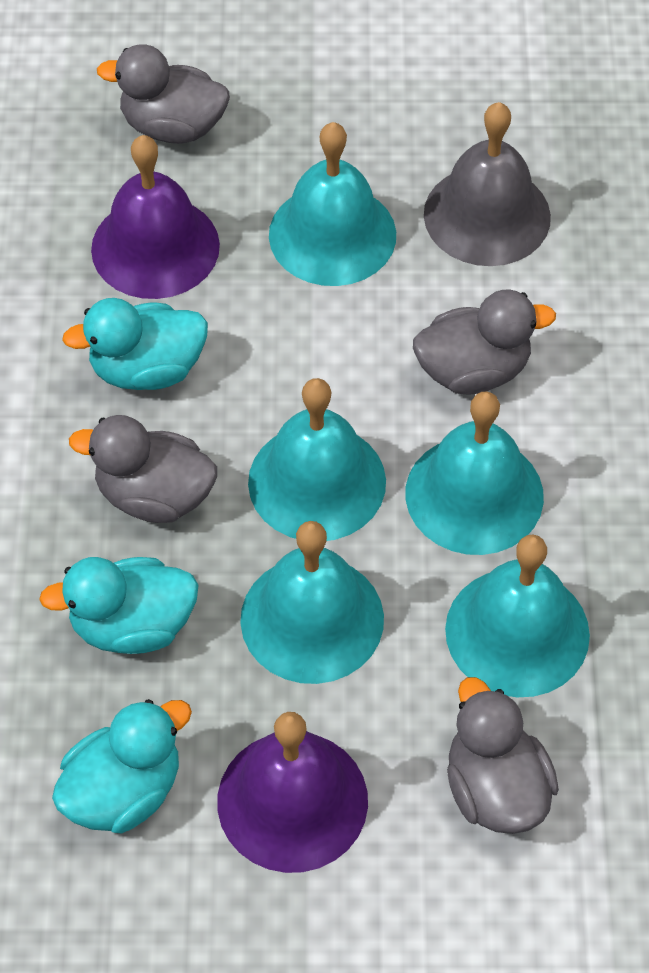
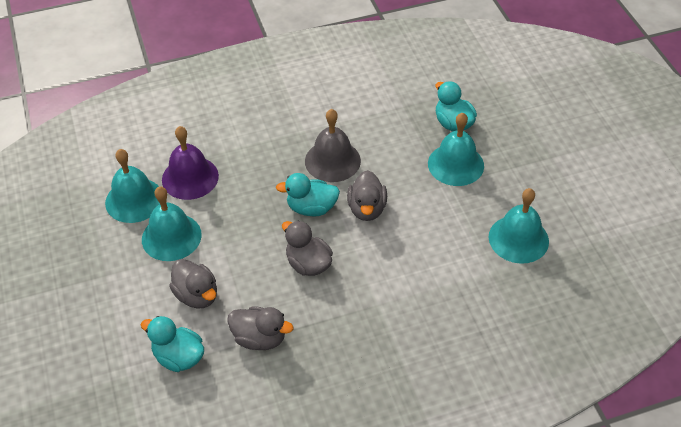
purple bell: 2 -> 1
turquoise bell: 5 -> 4

